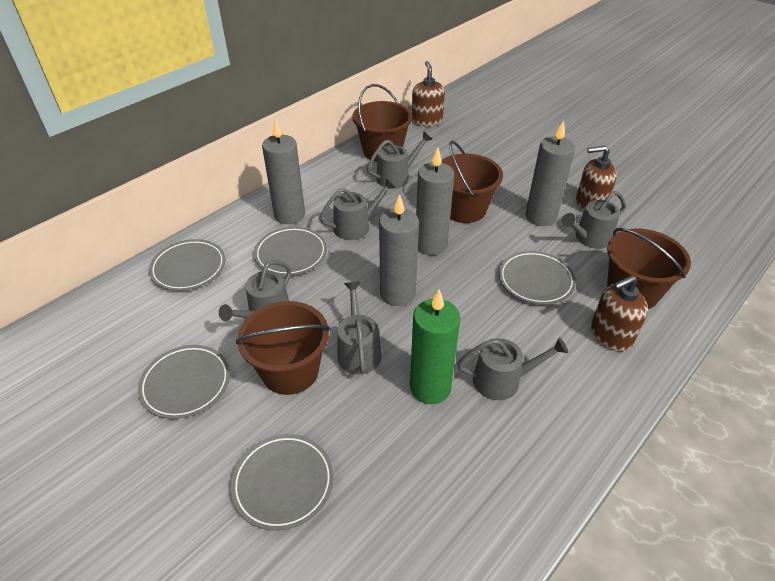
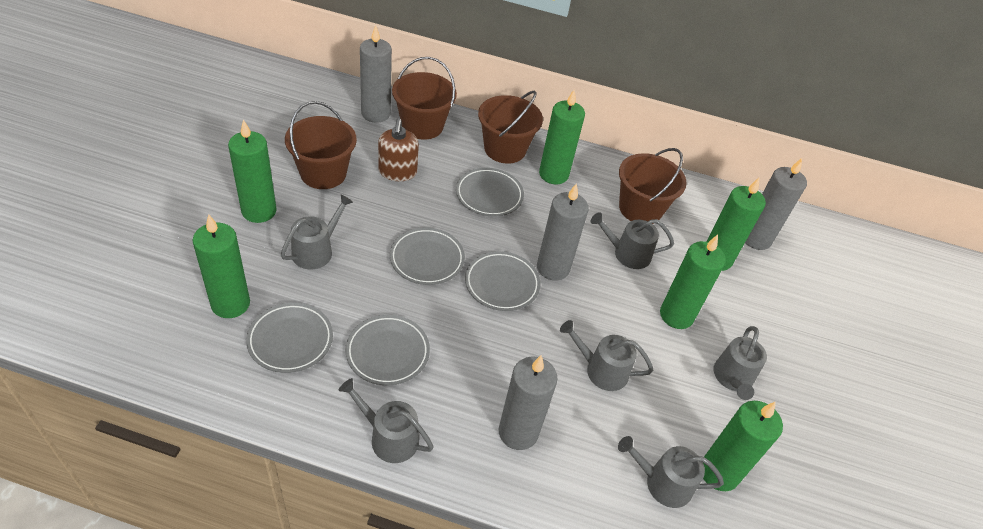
brown soap dispenser: 3 -> 1
green candle: 1 -> 6

